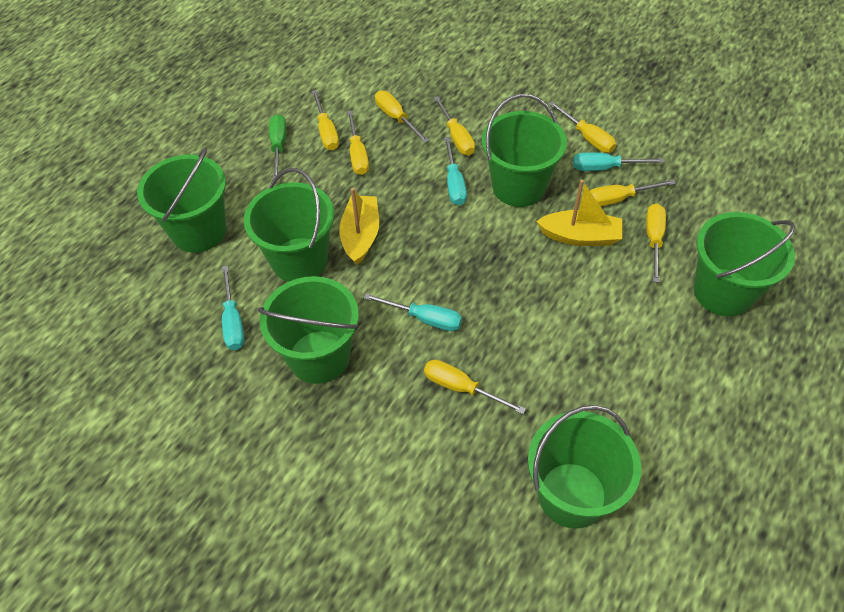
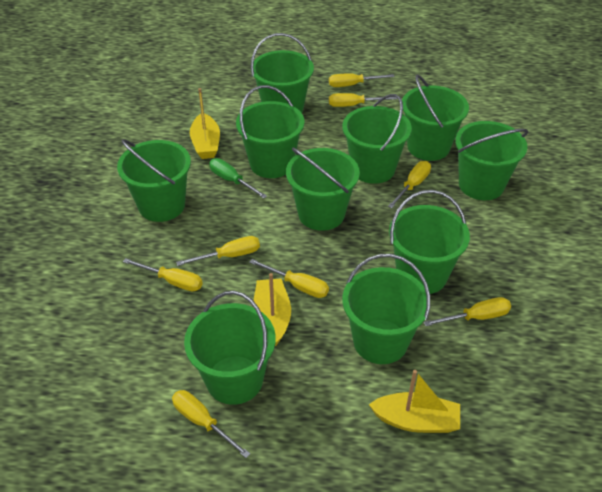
green bucket: 6 -> 10
turquoise screwdriver: 4 -> 0
yellow boat: 2 -> 3

